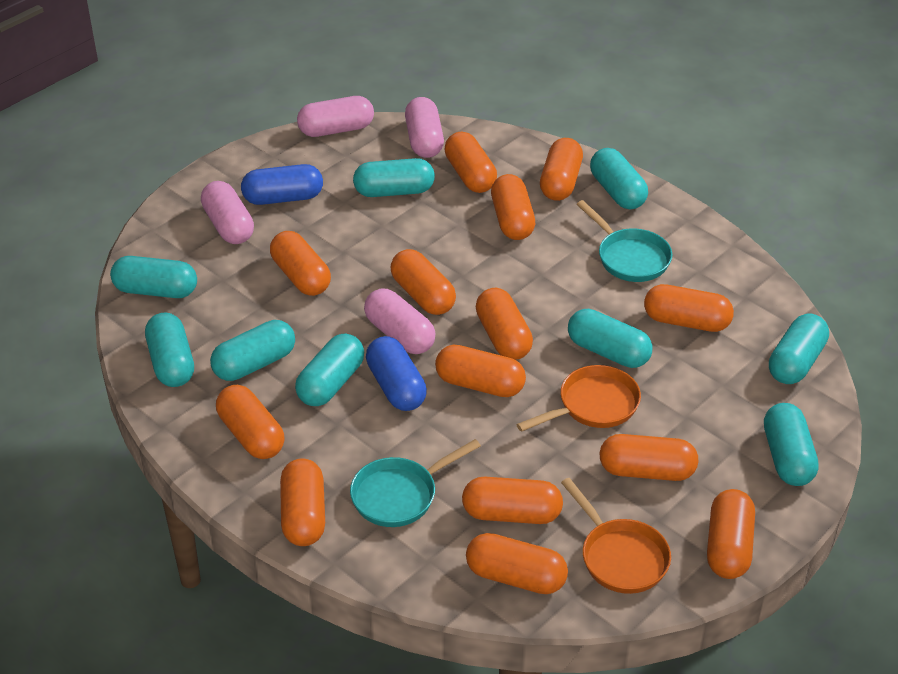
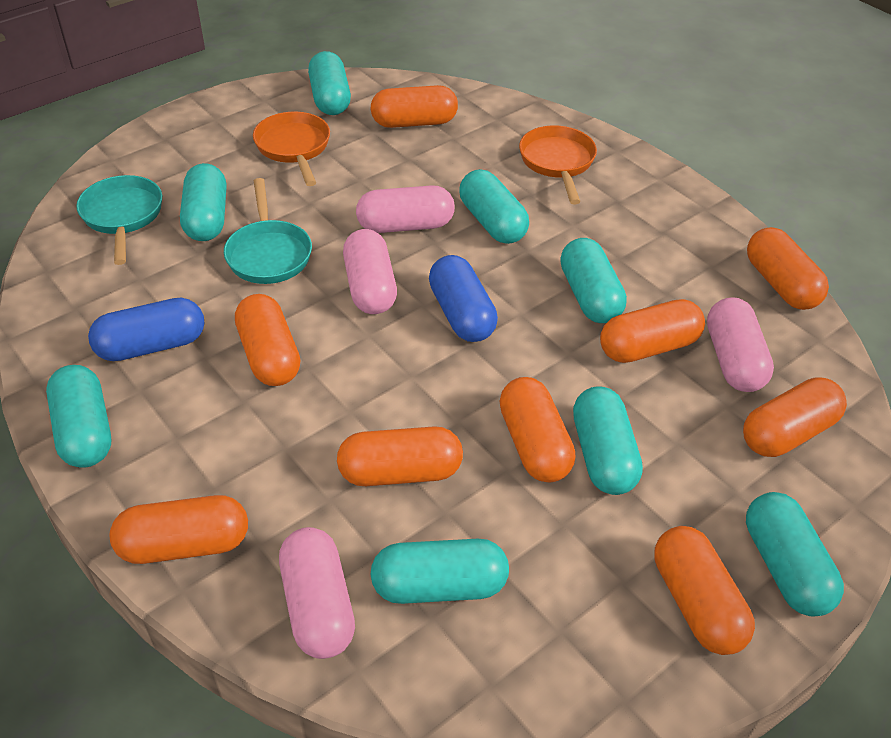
orange capsule: 14 -> 9
turquoise capsule: 9 -> 8

